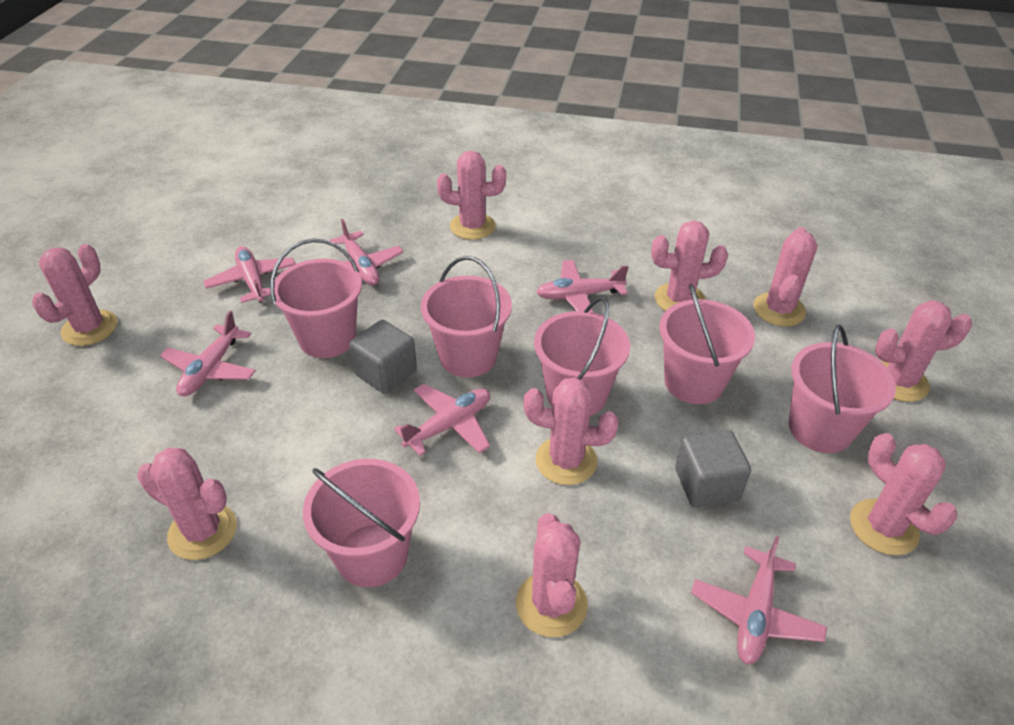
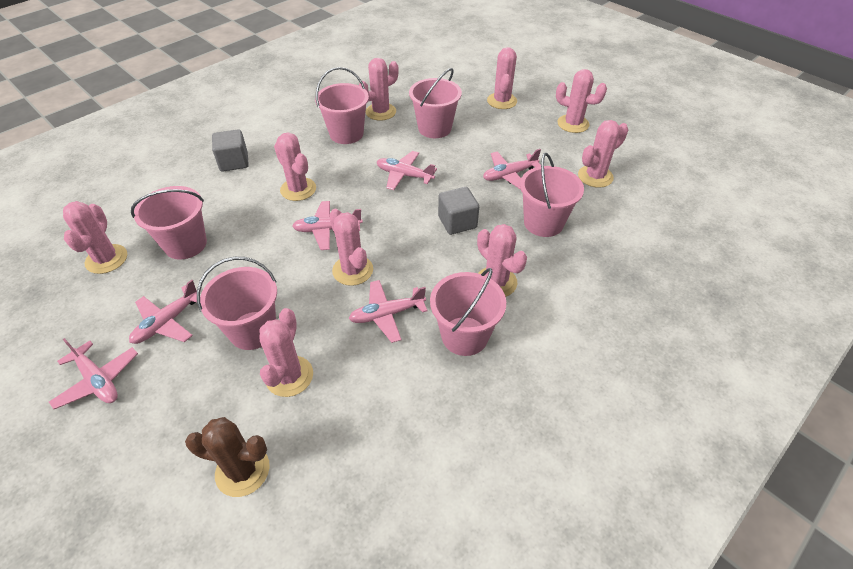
brown cactus: 0 -> 1

